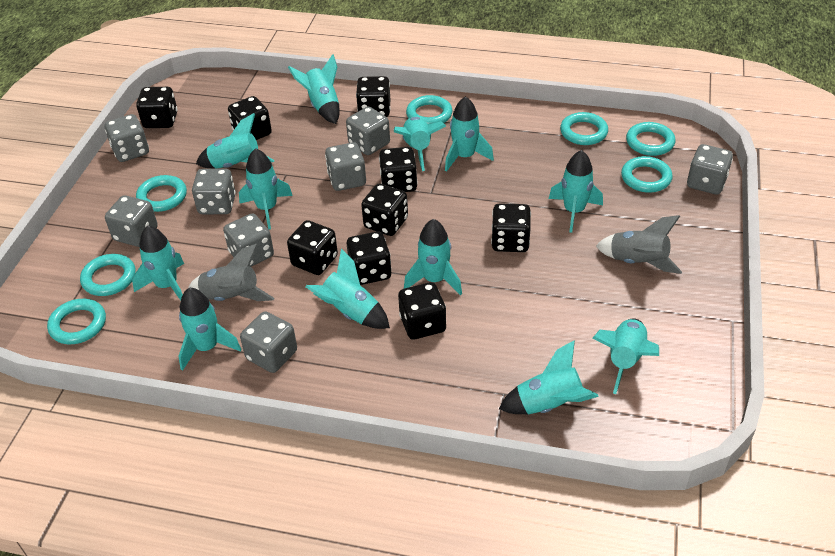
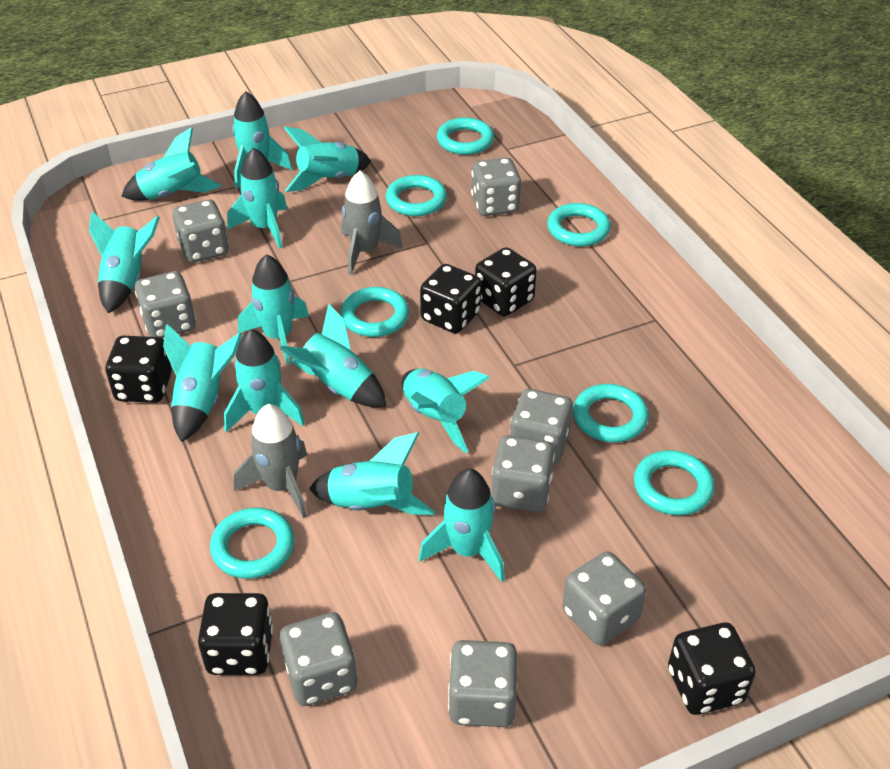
black dice: 9 -> 5

